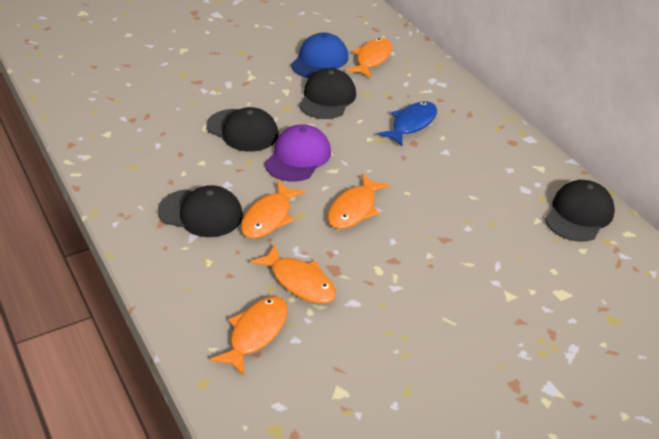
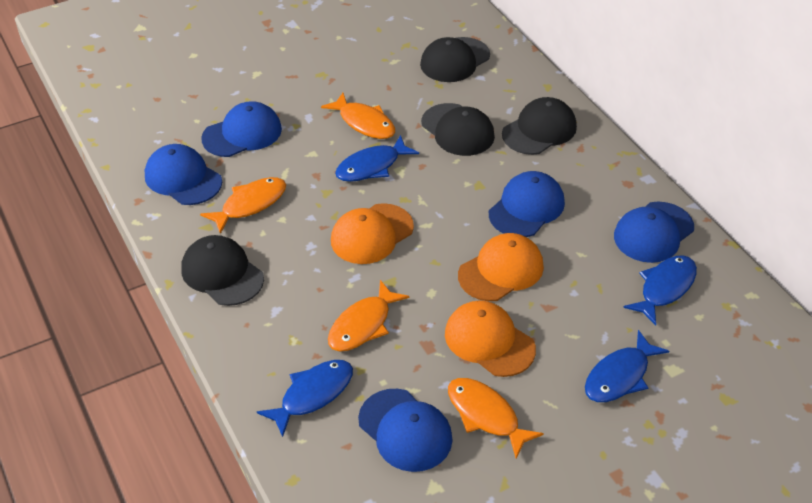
blue cap: 1 -> 5
blue fish: 1 -> 4
orange cap: 0 -> 3
orange fish: 5 -> 4
purple cap: 1 -> 0

